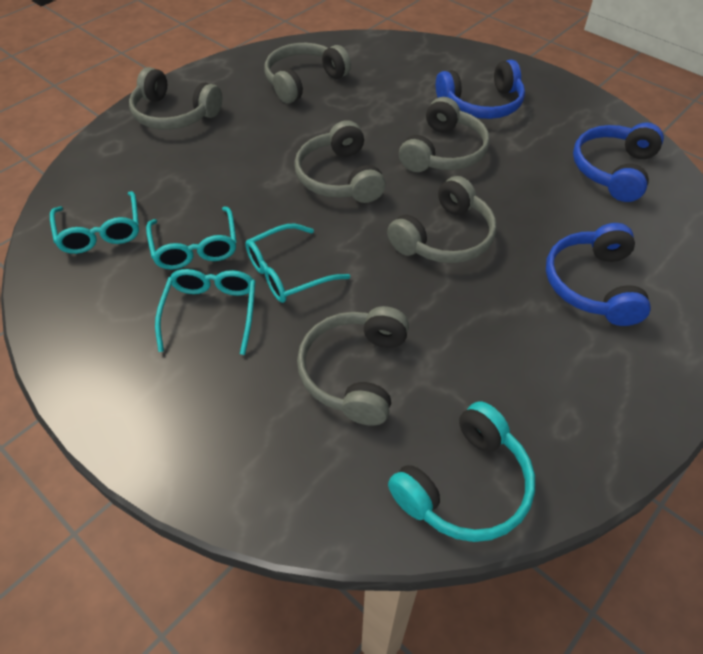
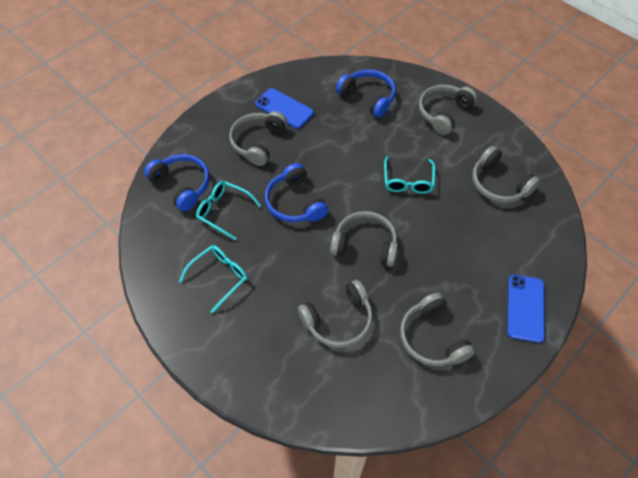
blue phone: 0 -> 2
turquoise glasses: 4 -> 3
turquoise headphones: 1 -> 0

